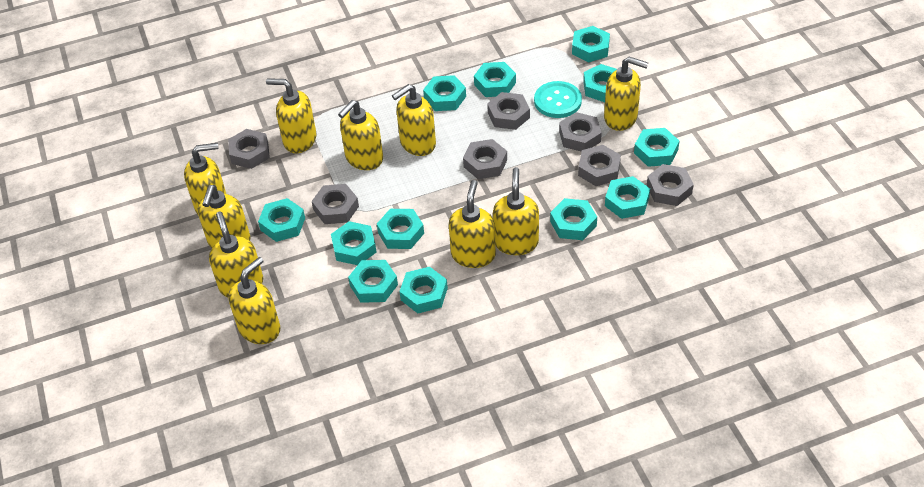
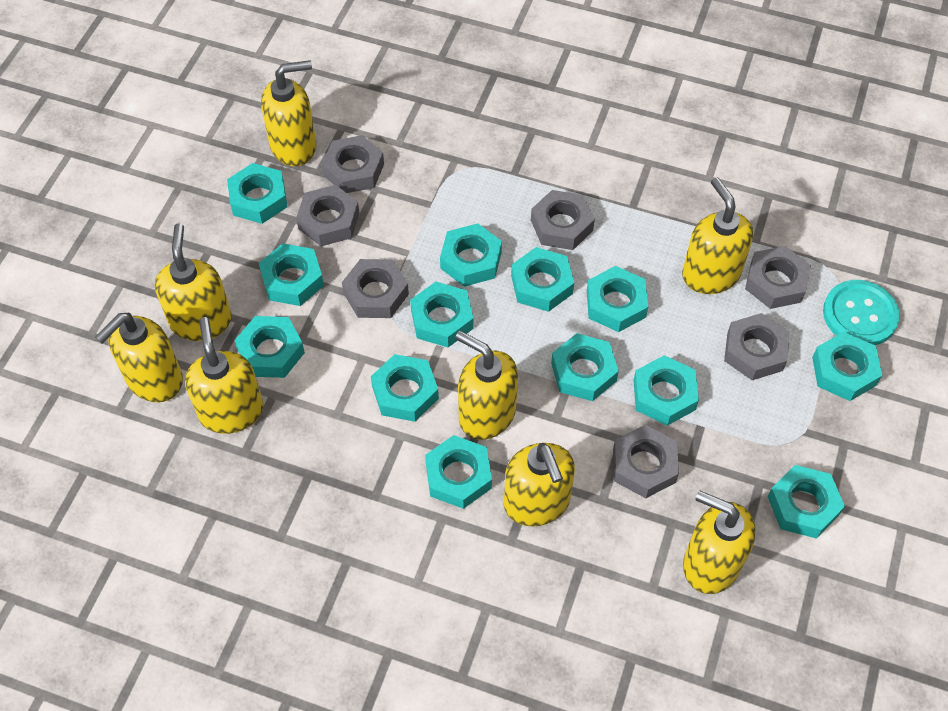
turquoise nut: 12 -> 13
yellow soap dispenser: 10 -> 8

